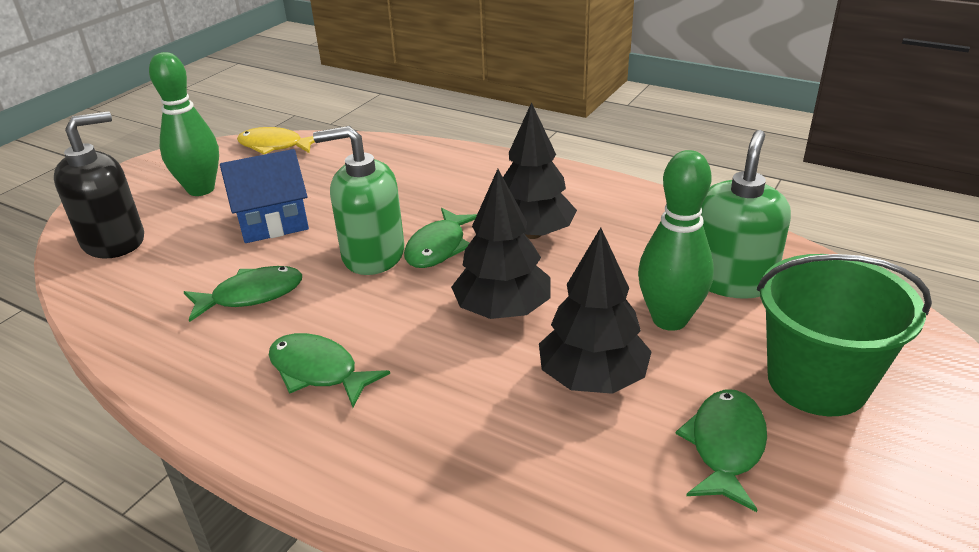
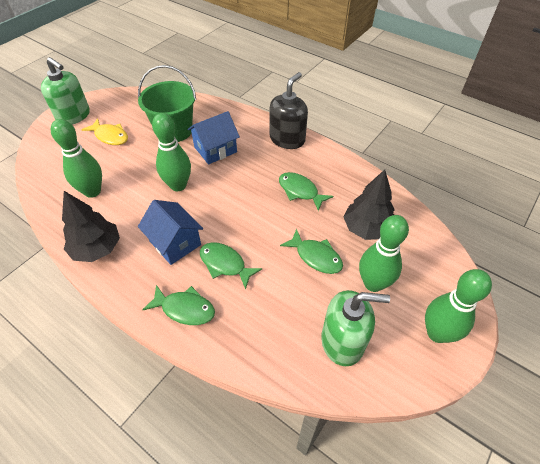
black tree: 3 -> 2
blue house: 1 -> 2
green bowling pin: 2 -> 4

